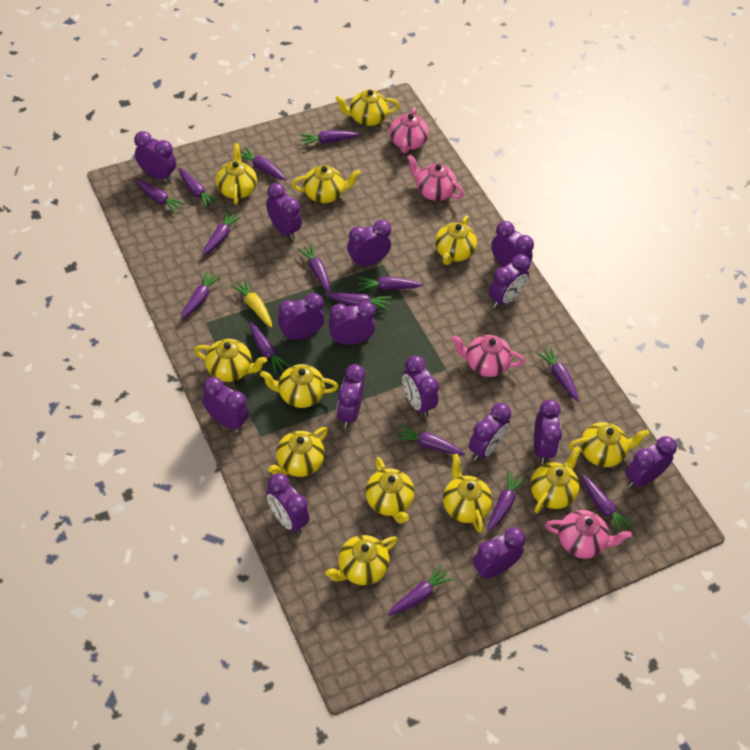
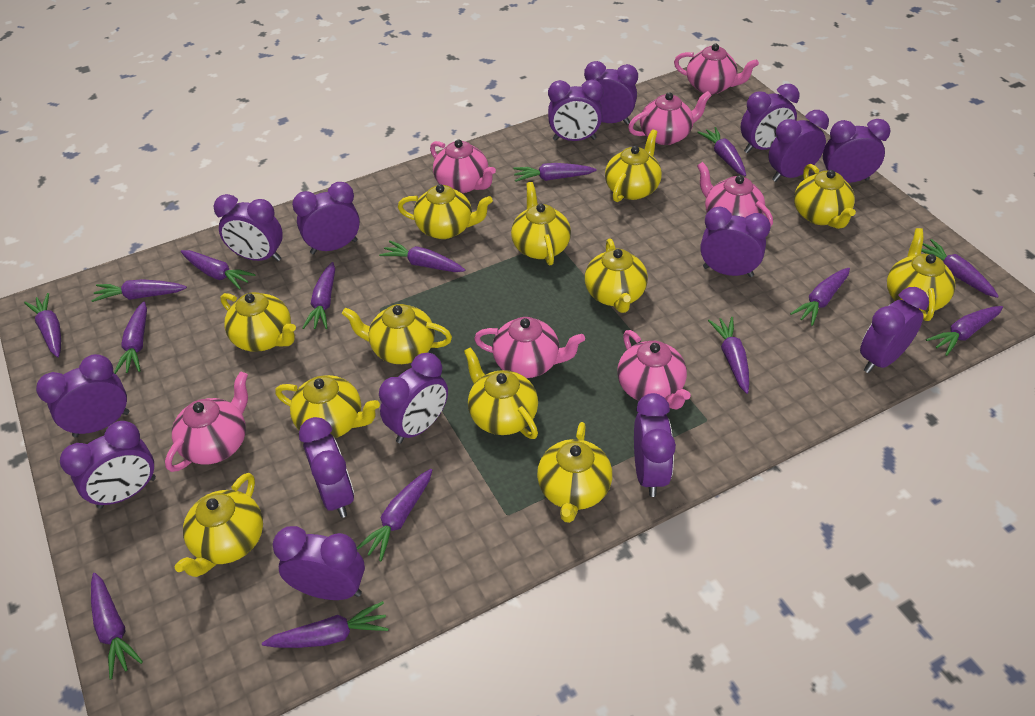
pink teapot: 4 -> 7
yellow carrot: 1 -> 0

